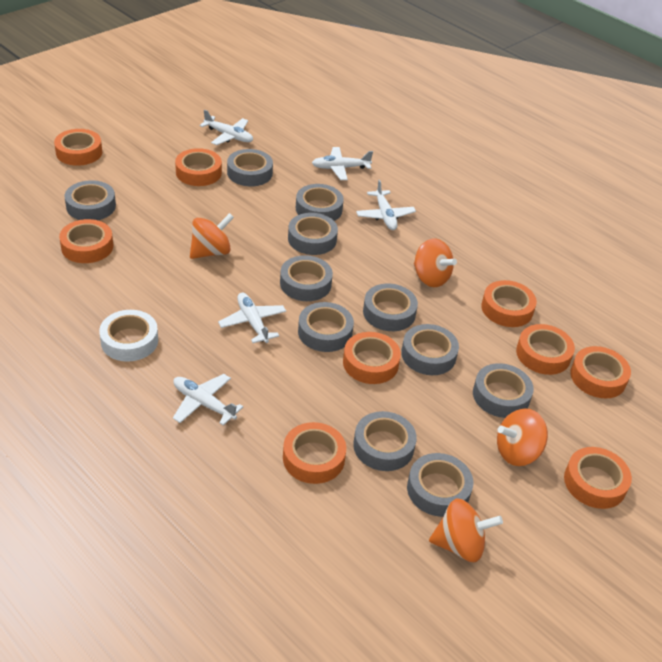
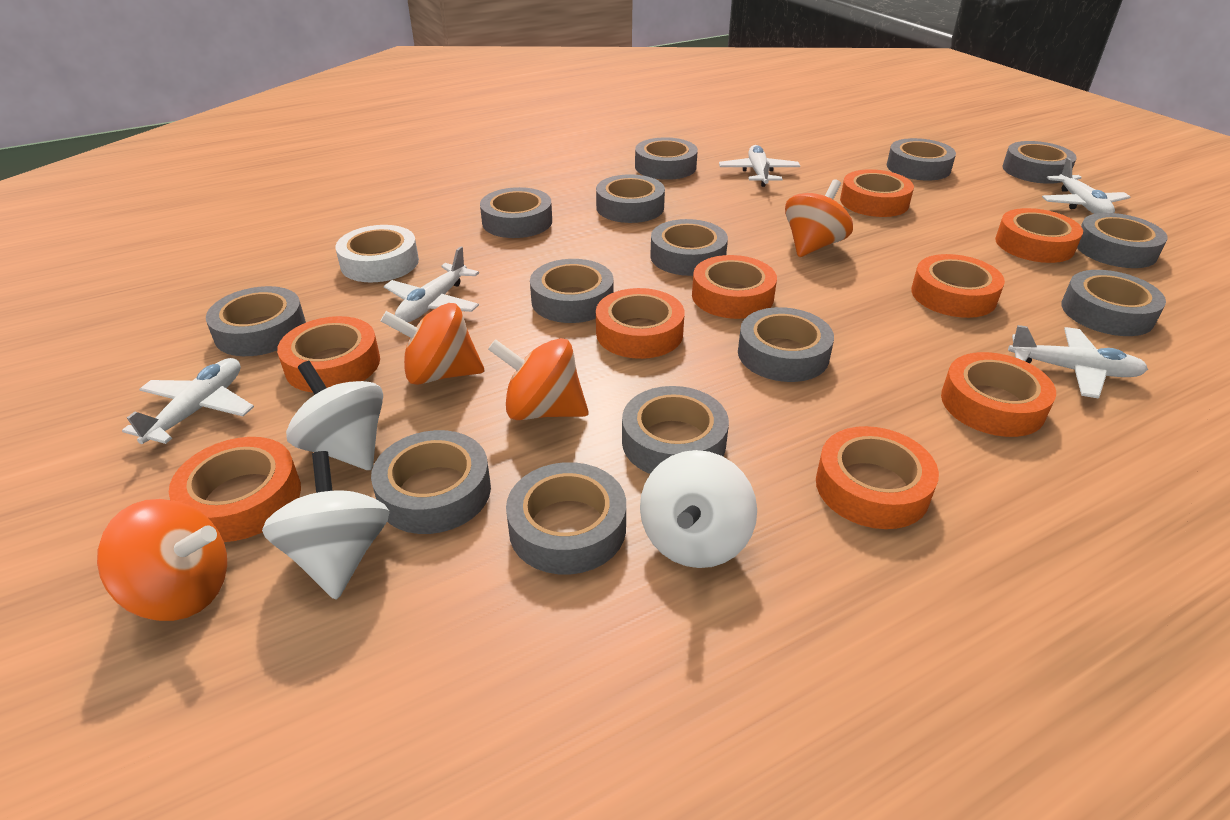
grey tape: 11 -> 14
white spinning top: 0 -> 3

